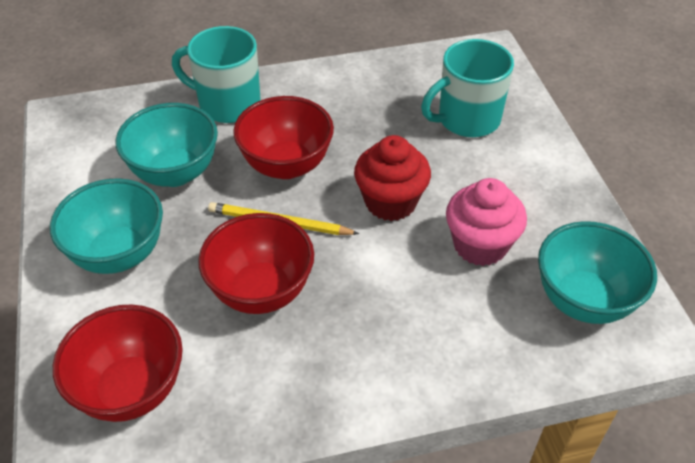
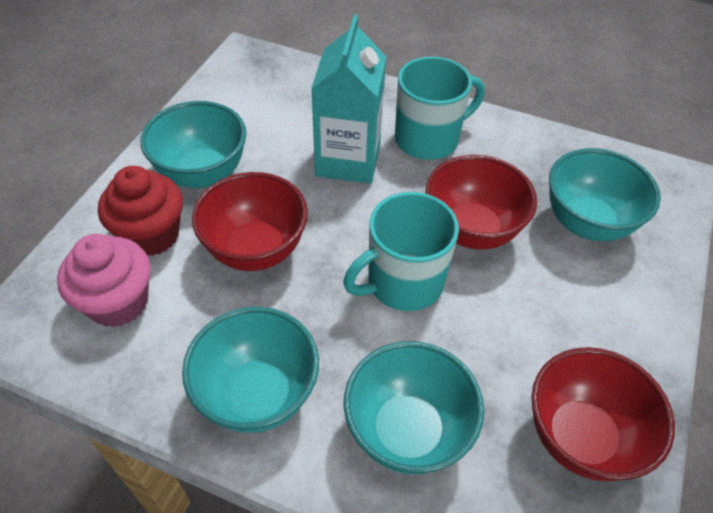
turquoise bowl: 3 -> 4
turquoise carton: 0 -> 1
yellow pencil: 1 -> 0

